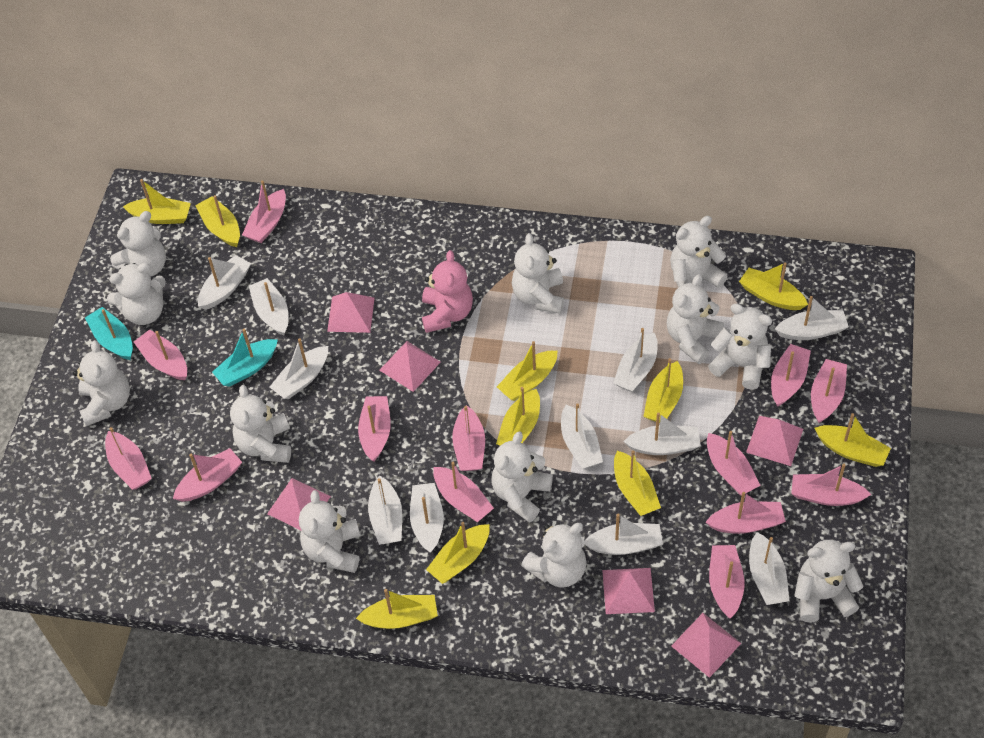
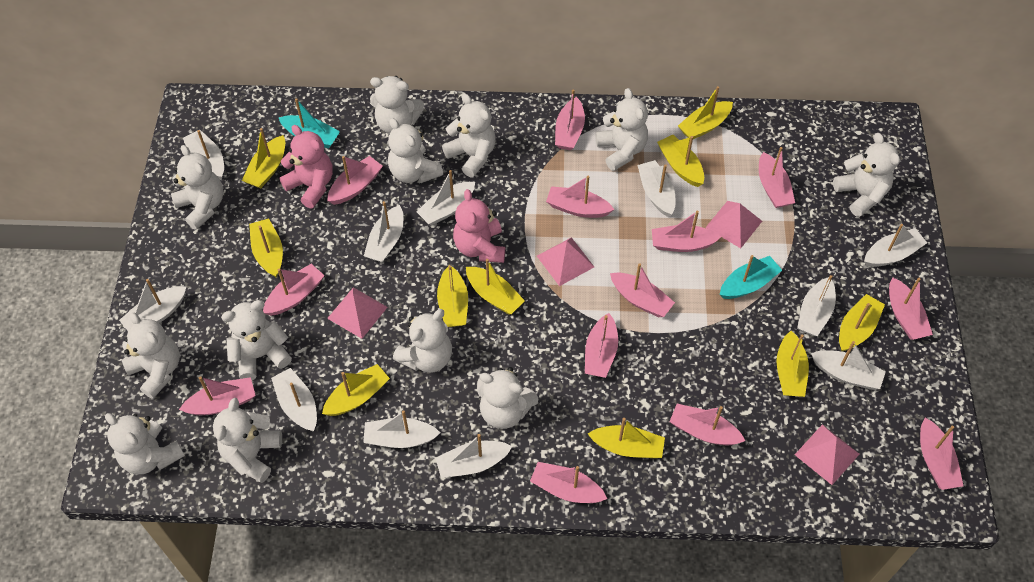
pink pyramid: 6 -> 4
pink teddy bear: 1 -> 2

